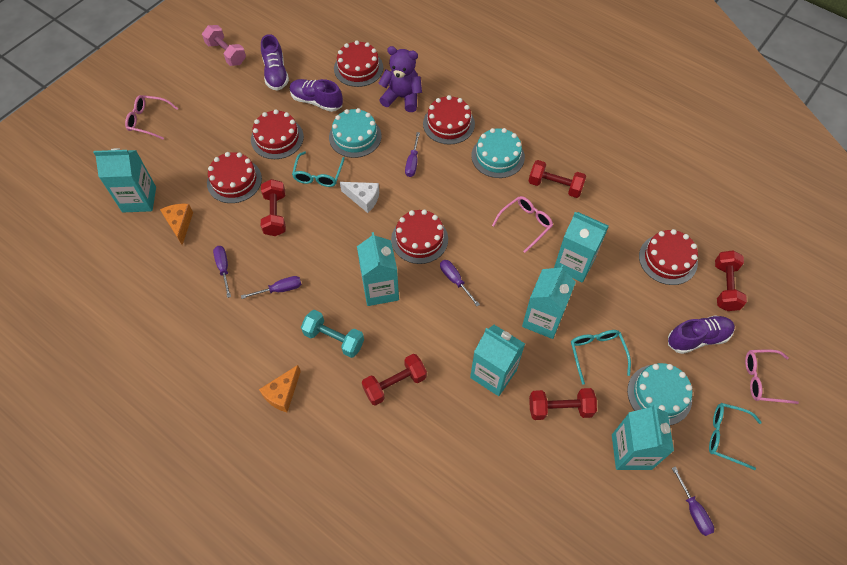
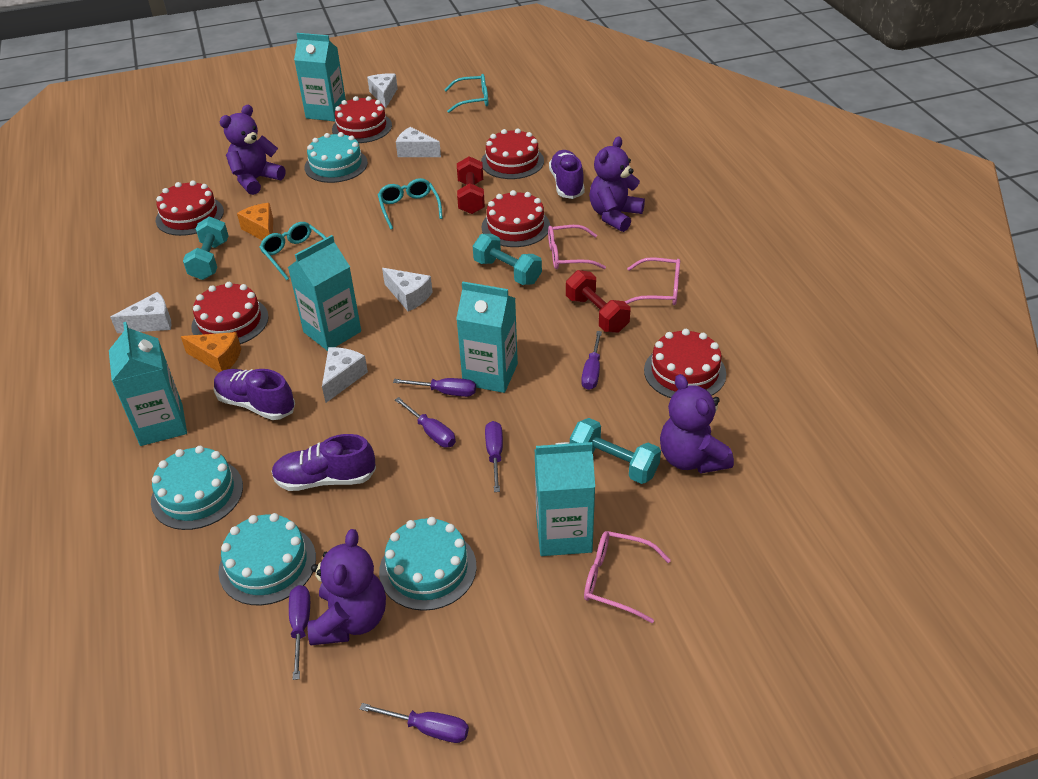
pink dumbbell: 1 -> 0
purple screwdriver: 5 -> 6
purple teddy bear: 1 -> 4
red dumbbell: 5 -> 2
turquoise cake: 3 -> 4
turquoise carton: 6 -> 5
turquoise dumbbell: 1 -> 3
white cheese: 1 -> 5

